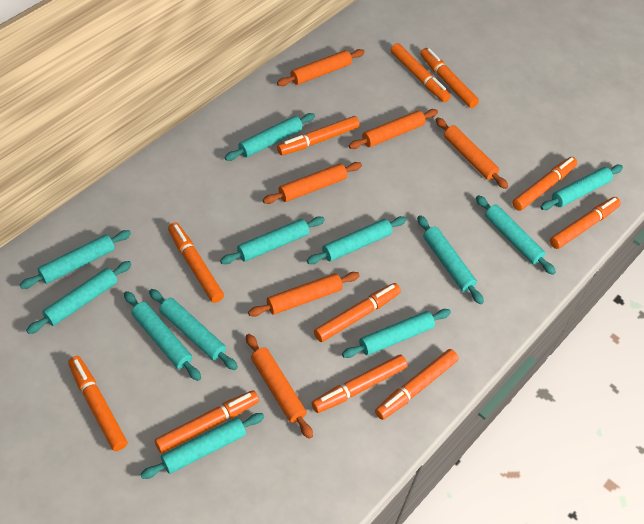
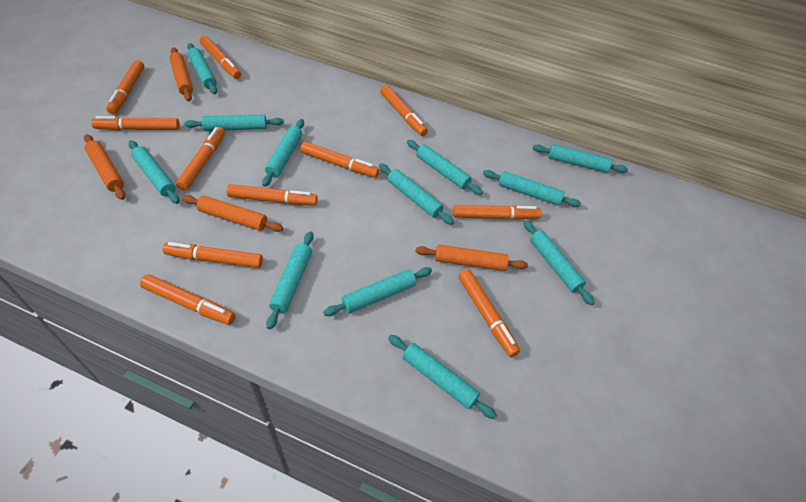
orange rolling pin: 6 -> 4

